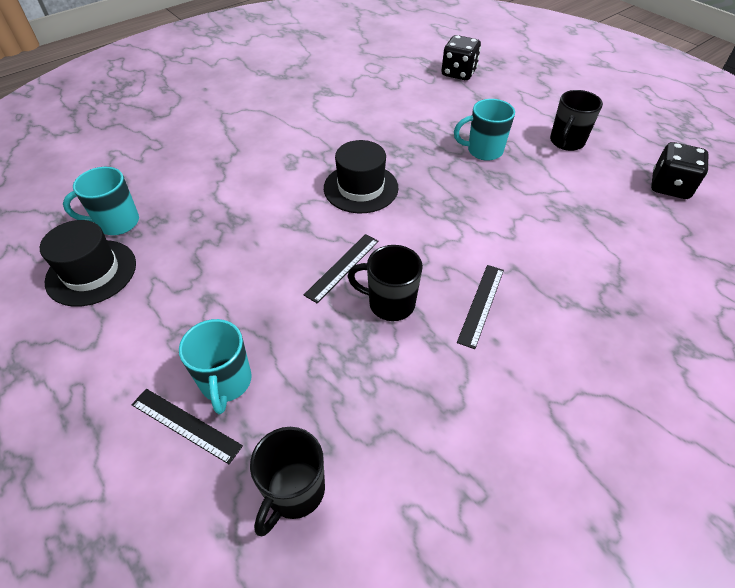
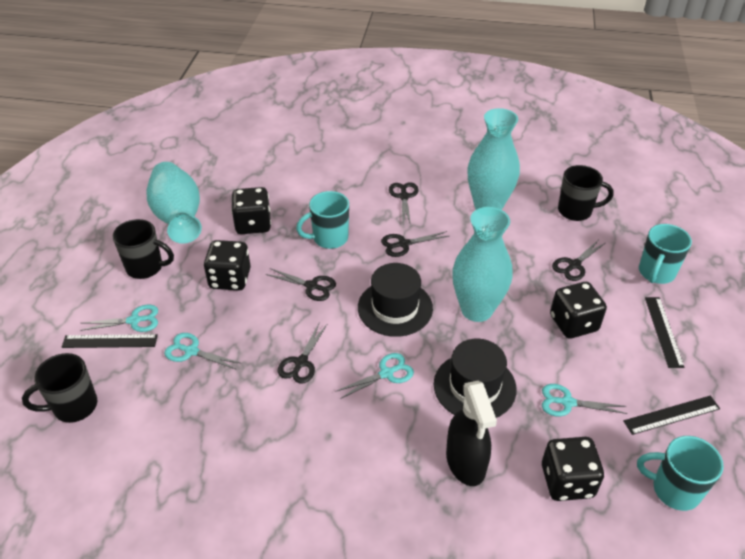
black dice: 2 -> 4
black scissors: 0 -> 5
black spray bottle: 0 -> 1
turquoise scissors: 0 -> 4
turquoise vase: 0 -> 3

